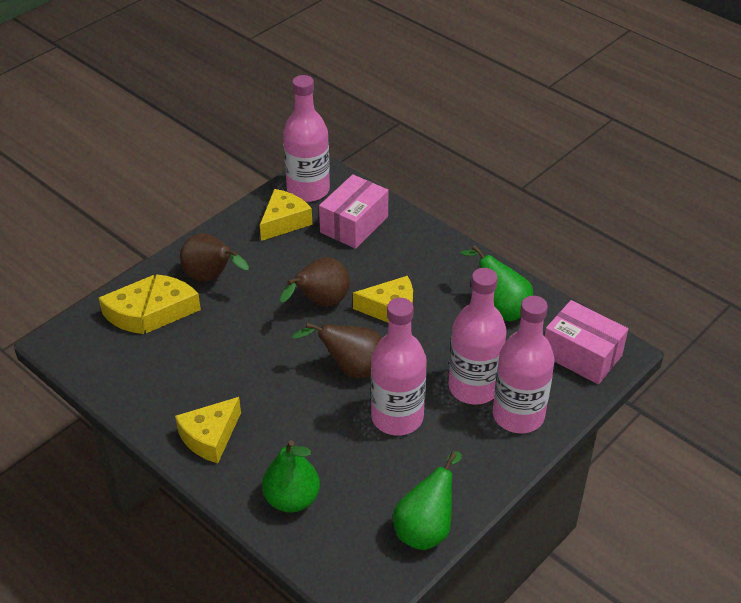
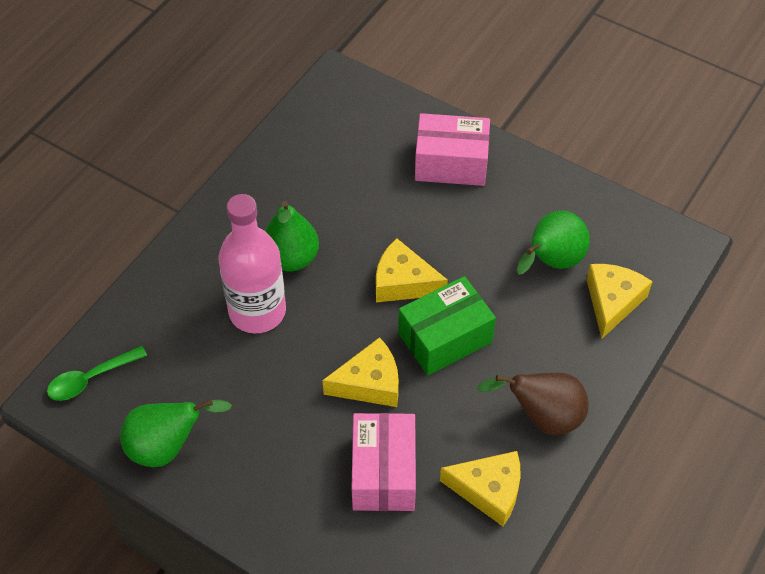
brown pear: 3 -> 1
green box: 0 -> 1
green spoon: 0 -> 1
pink bottle: 4 -> 1
yellow cheese: 5 -> 4

